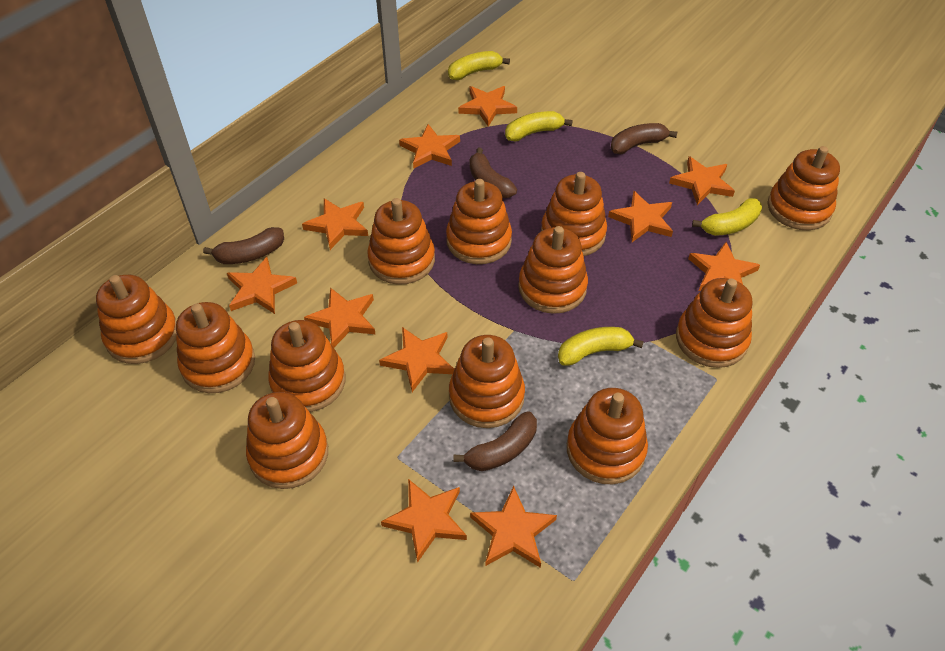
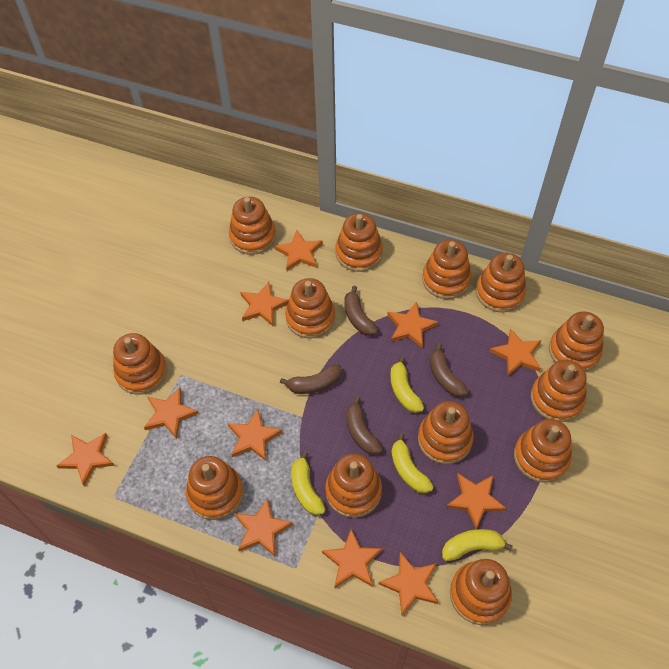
orange stacking toy: 12 -> 13

